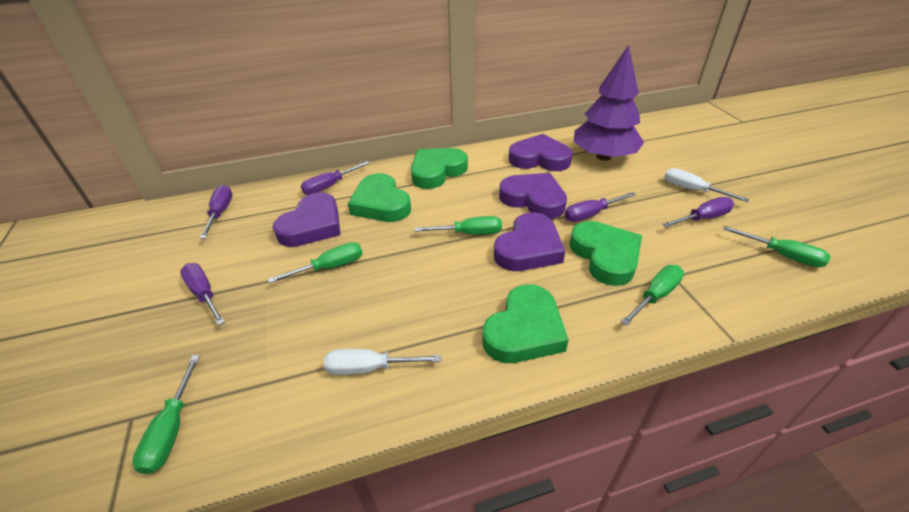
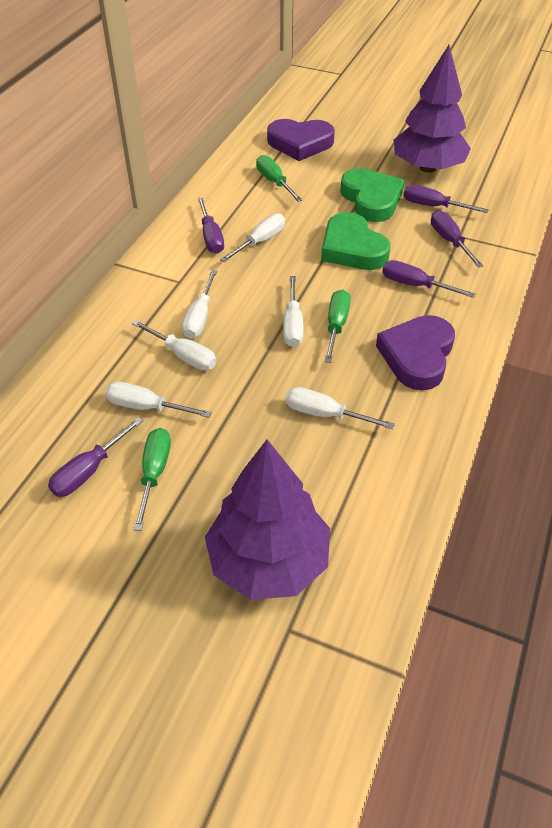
green heart: 4 -> 2
green screwdriver: 5 -> 3
purple heart: 4 -> 2
purple tree: 1 -> 2
white screwdriver: 2 -> 6

